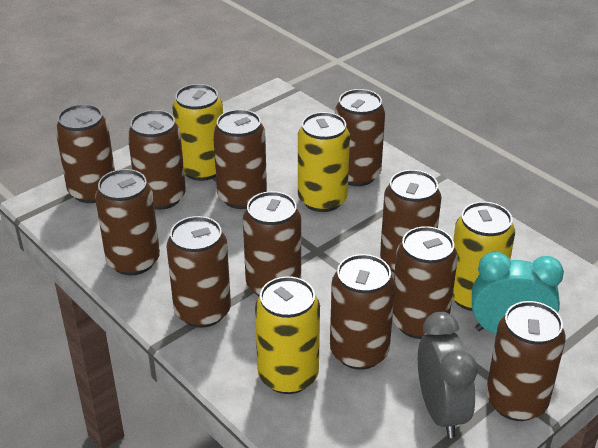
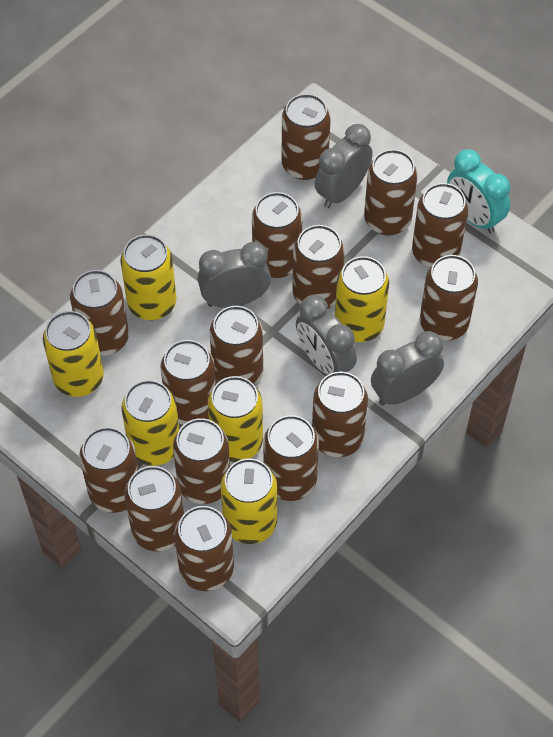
brown can: 11 -> 15
grey clock: 1 -> 4
yellow can: 4 -> 6

